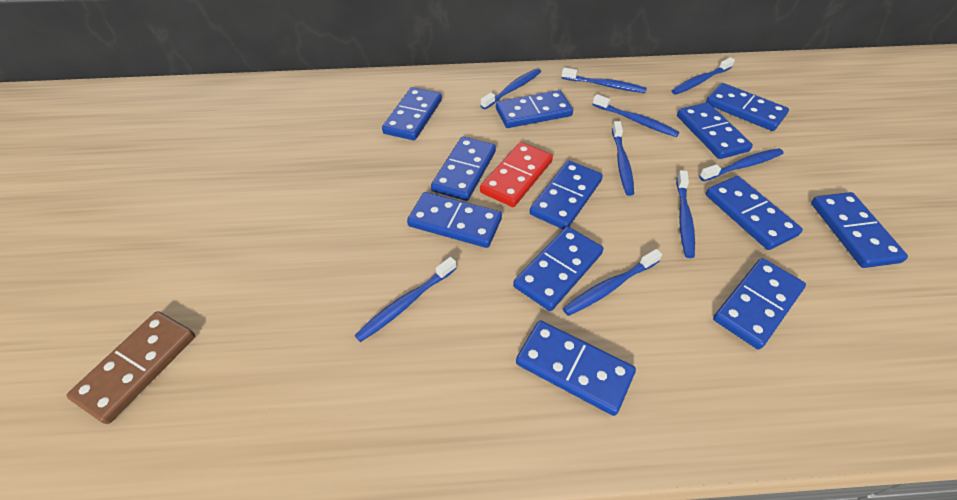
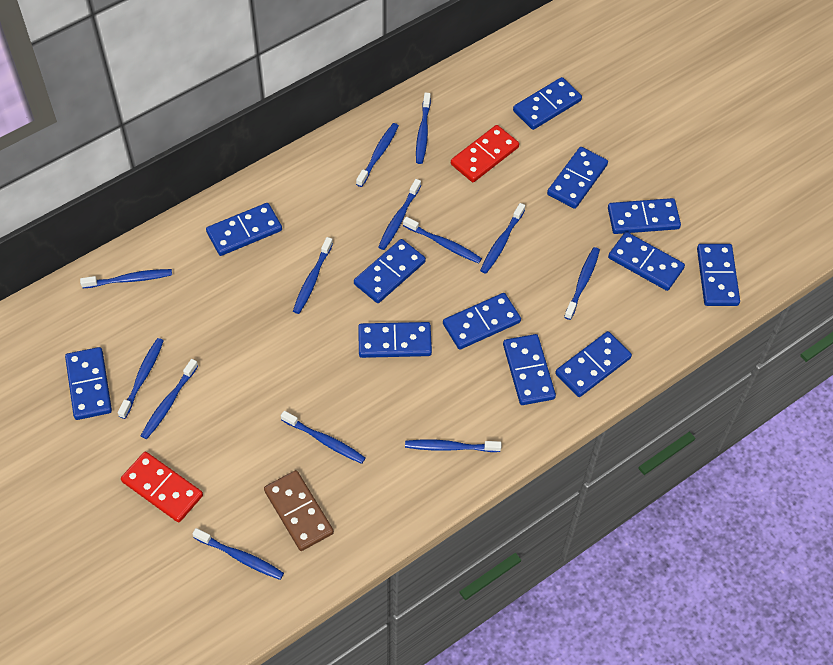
blue toothbrush: 9 -> 13
red domino: 1 -> 2

